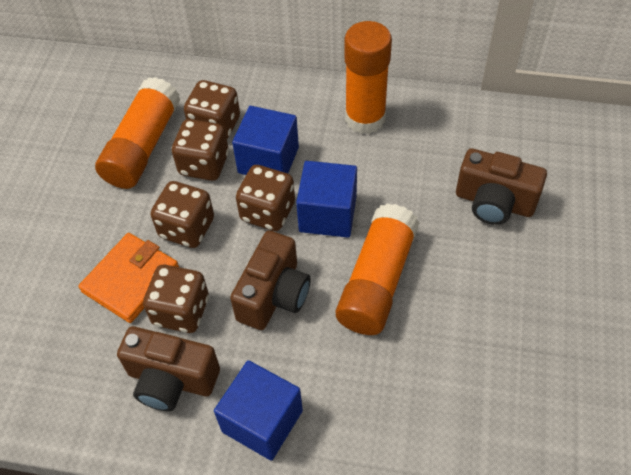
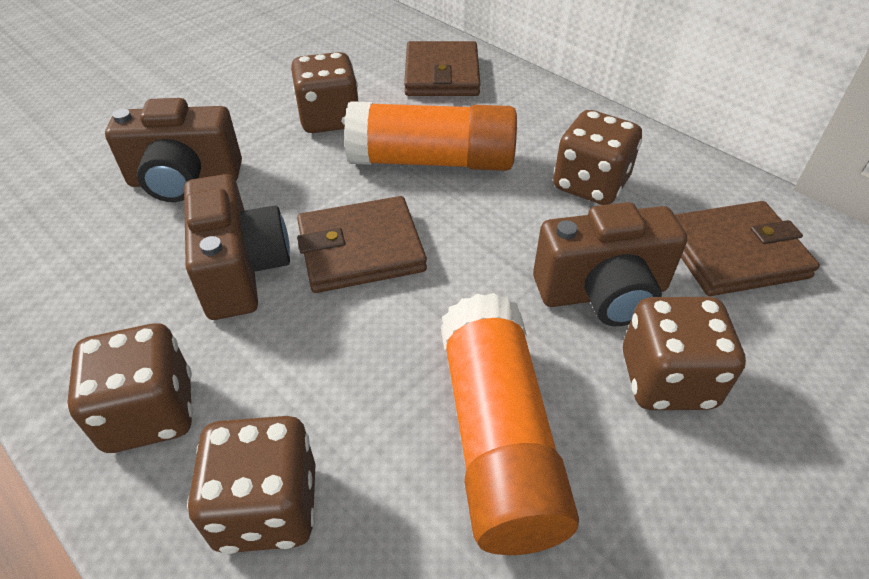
blue cube: 3 -> 0
brown wallet: 0 -> 3
orange glue stick: 3 -> 2
orange wallet: 1 -> 0

